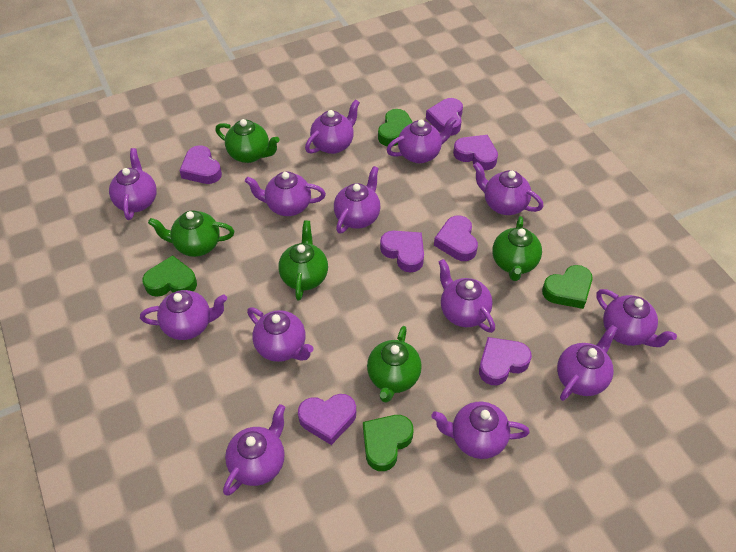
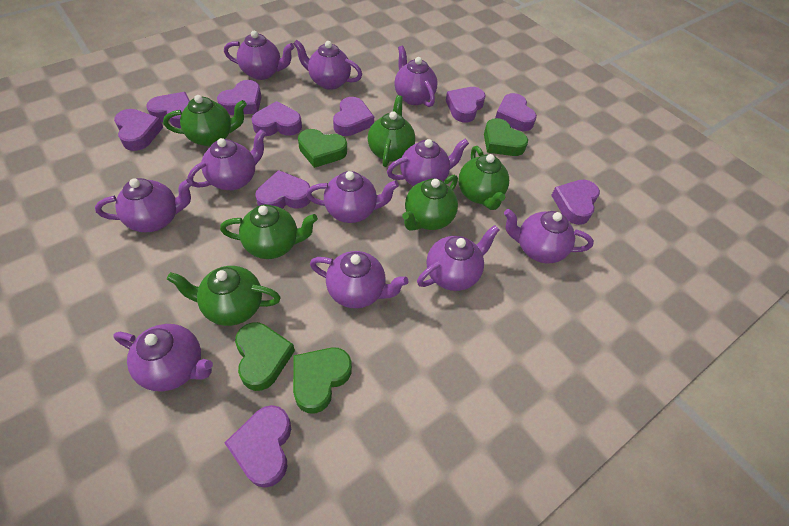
green teapot: 5 -> 6
purple heart: 7 -> 10
purple teapot: 13 -> 11

